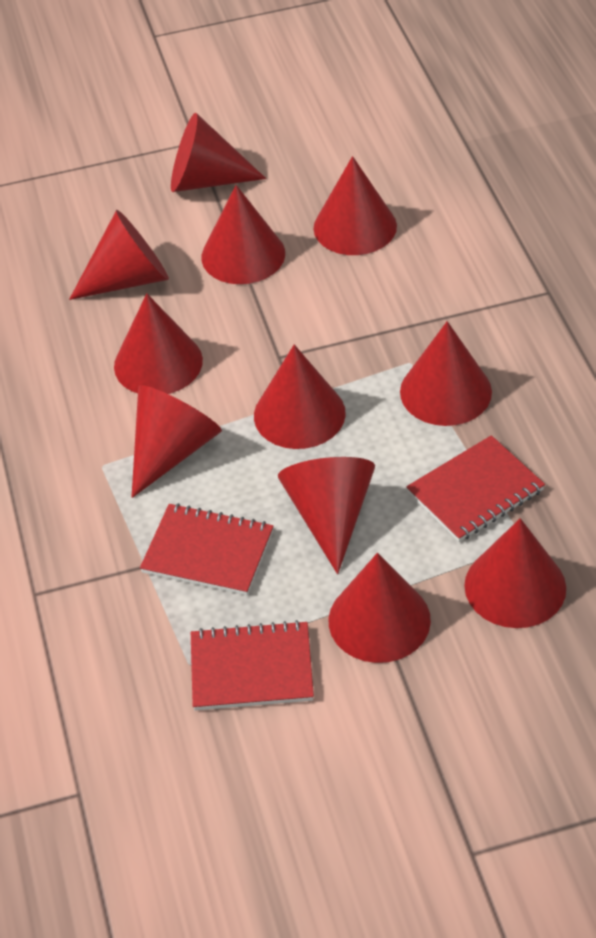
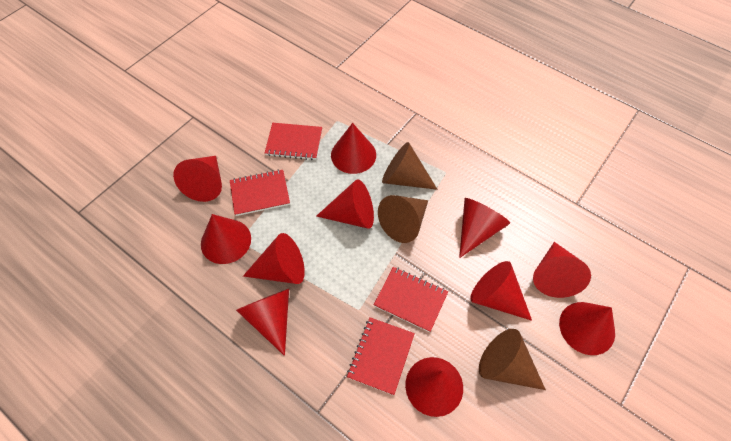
brown cone: 0 -> 3
red notebook: 3 -> 4

